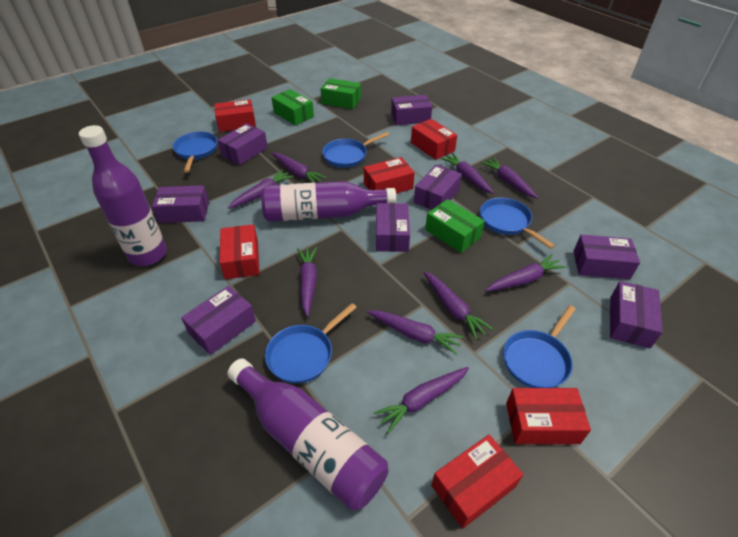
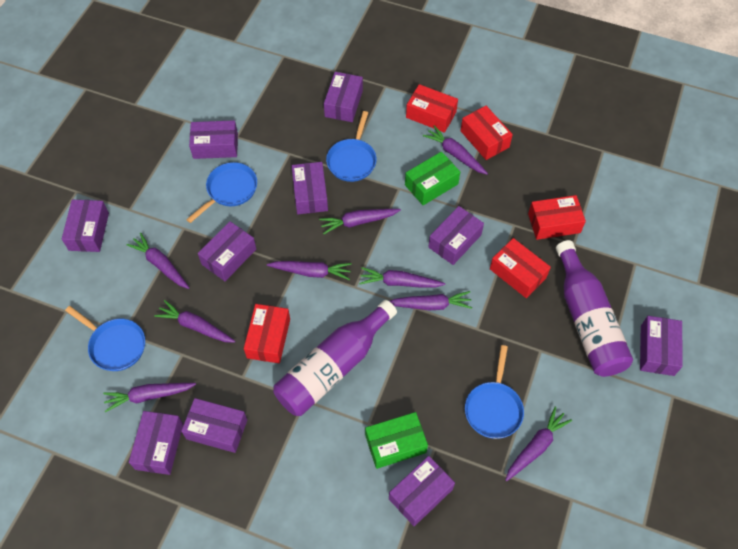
blue pan: 5 -> 4
green box: 3 -> 2
purple bottle: 3 -> 2
purple box: 8 -> 10
red box: 6 -> 5

